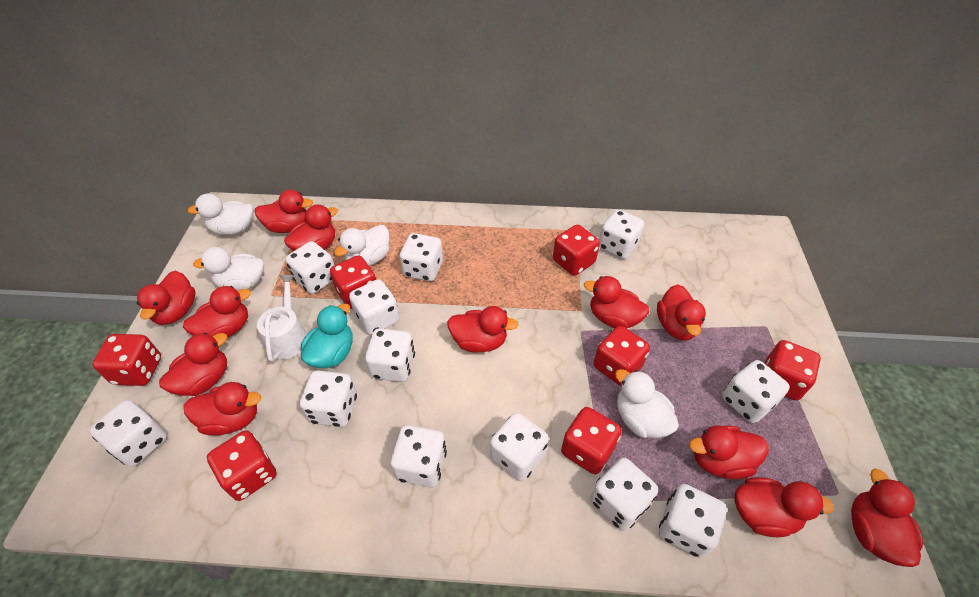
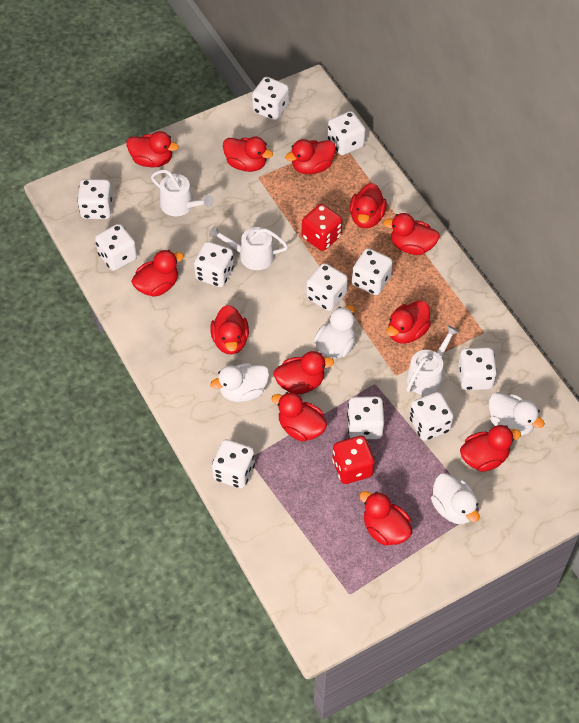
red dice: 7 -> 2
turquoise duck: 1 -> 0
white dice: 12 -> 11
white watering can: 1 -> 3

